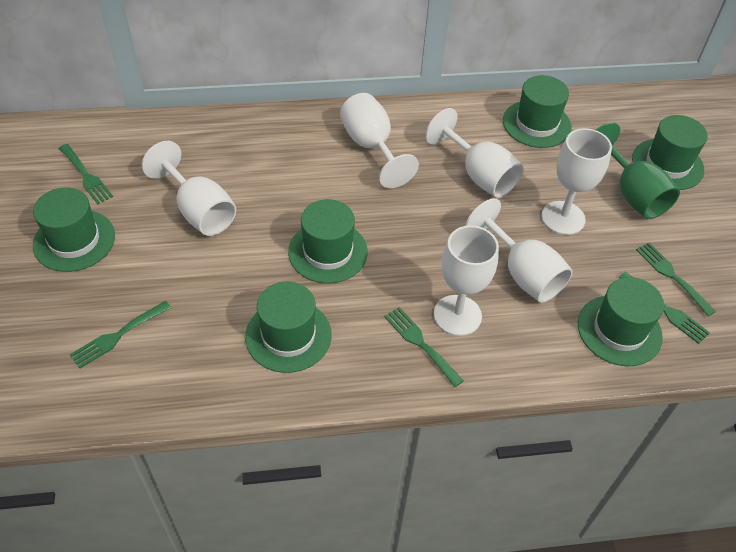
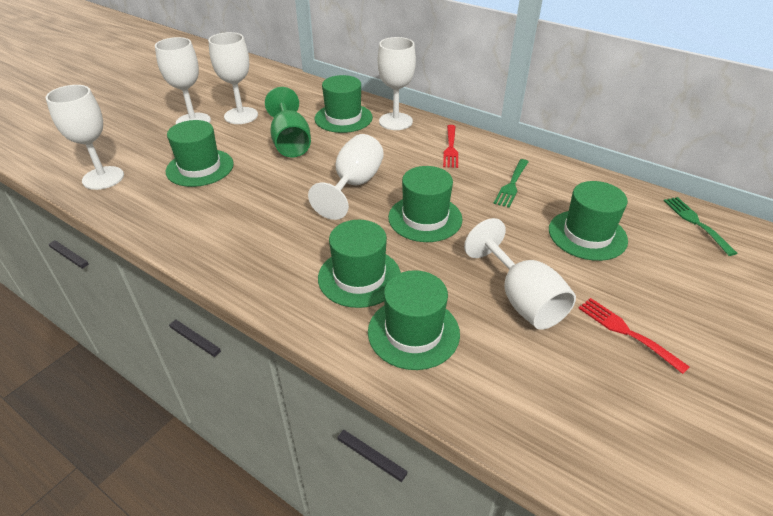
green fork: 5 -> 2
red fork: 0 -> 2

